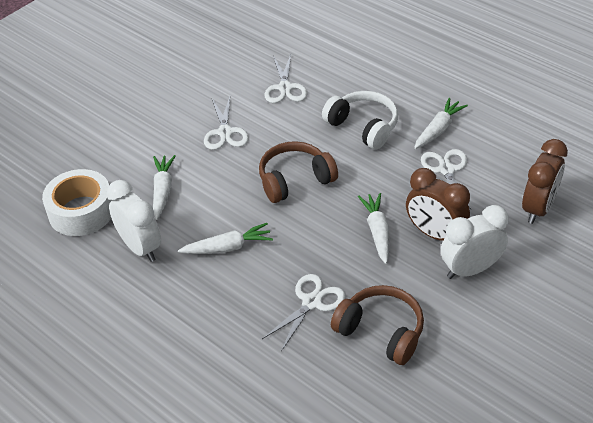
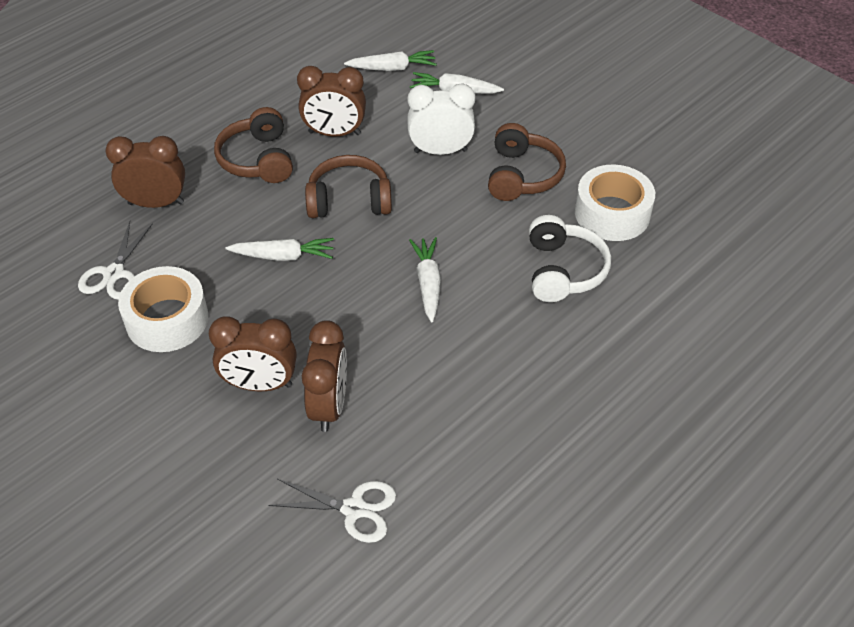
brown clock: 2 -> 4
brown headphones: 2 -> 3
white clock: 2 -> 1
white scissors: 4 -> 2
white tape: 1 -> 2

